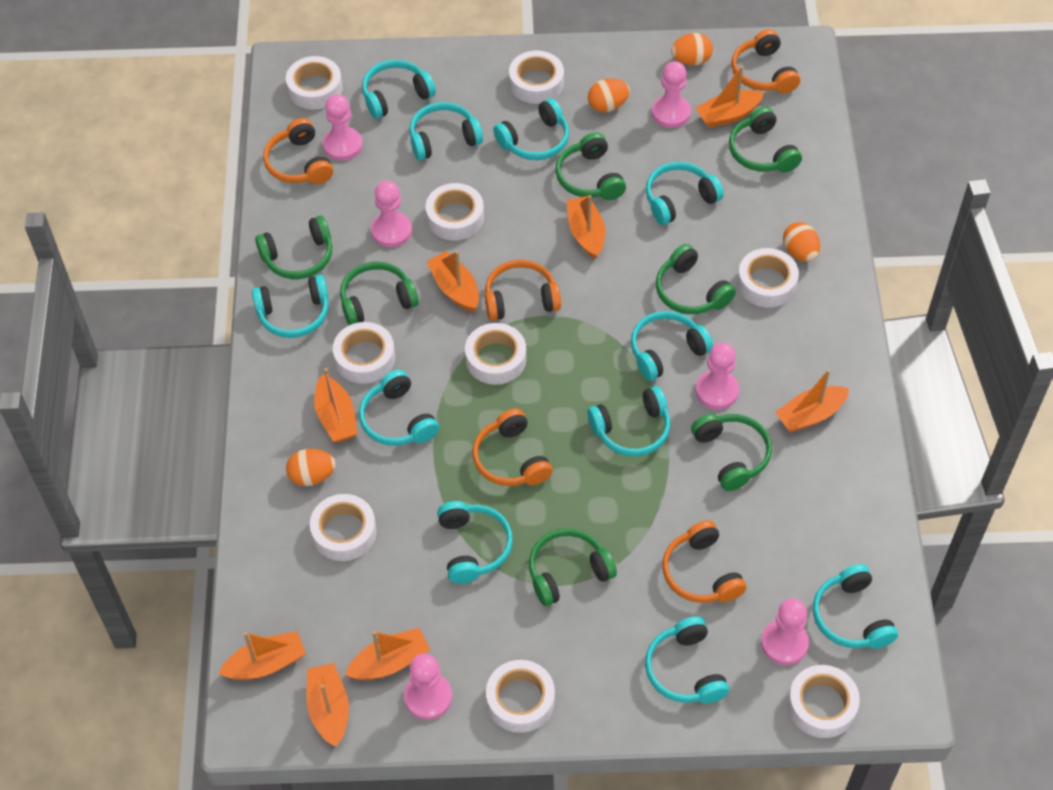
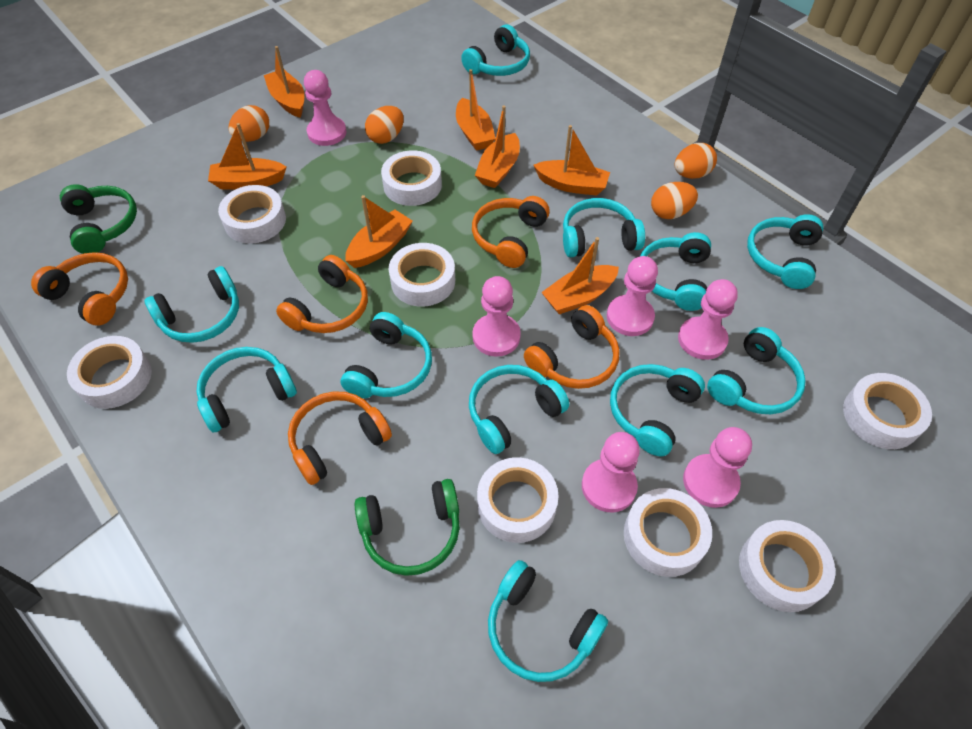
green headphones: 7 -> 2
orange boat: 8 -> 7
white tape: 9 -> 8

